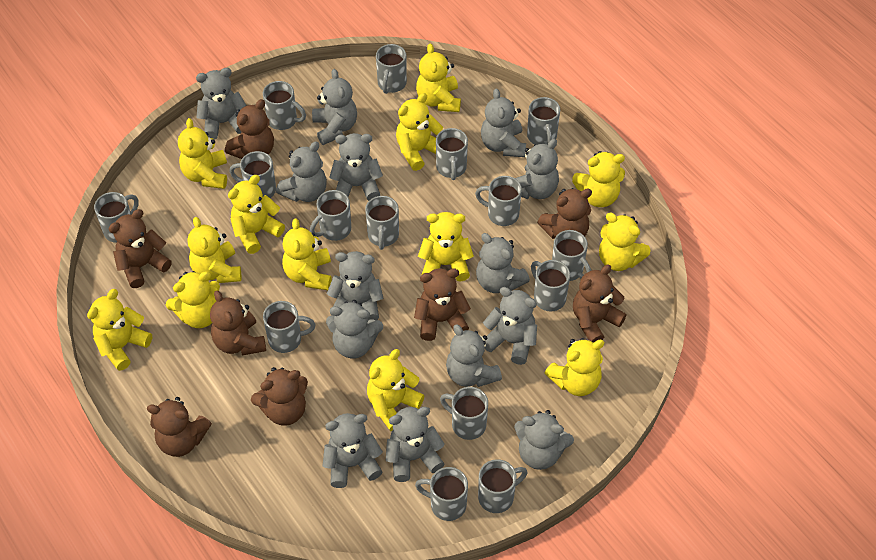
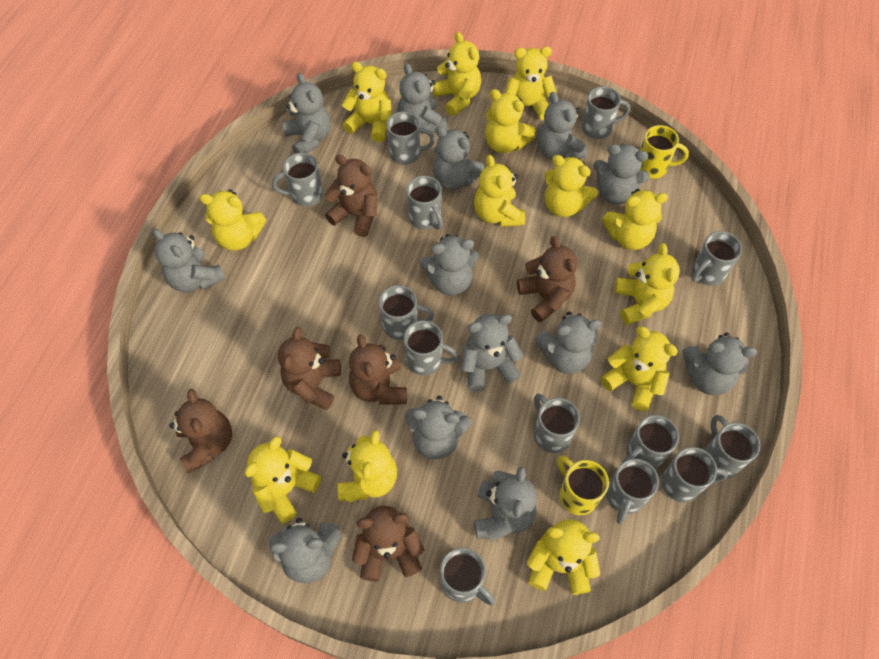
brown teddy bear: 8 -> 6
grey mug: 15 -> 13
grey teddy bear: 14 -> 13
yellow mug: 0 -> 2

